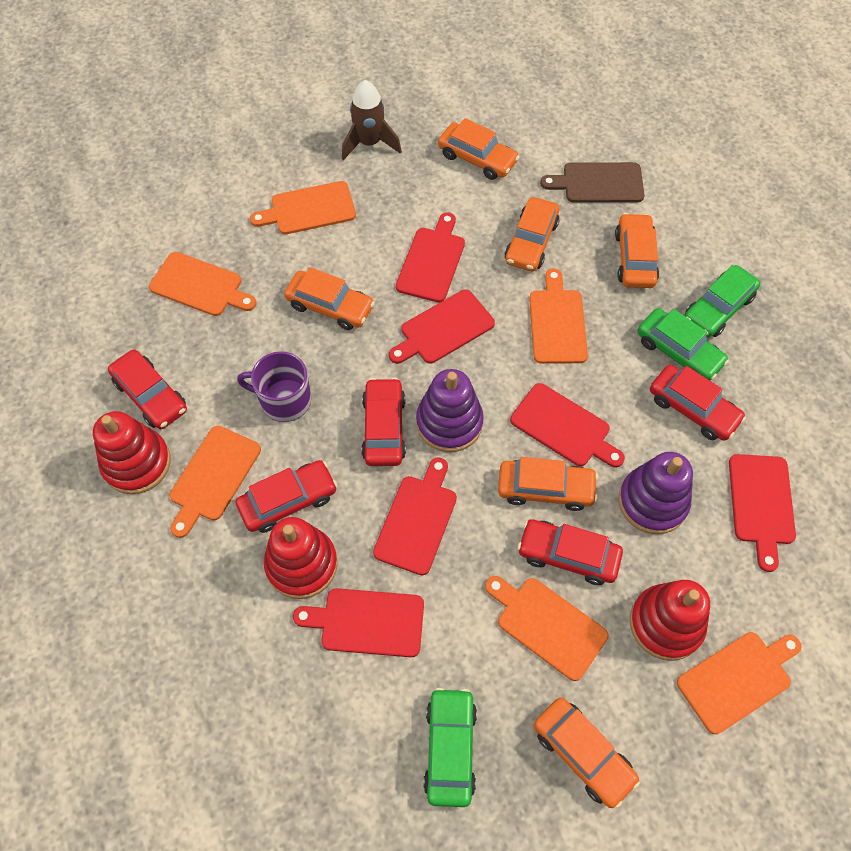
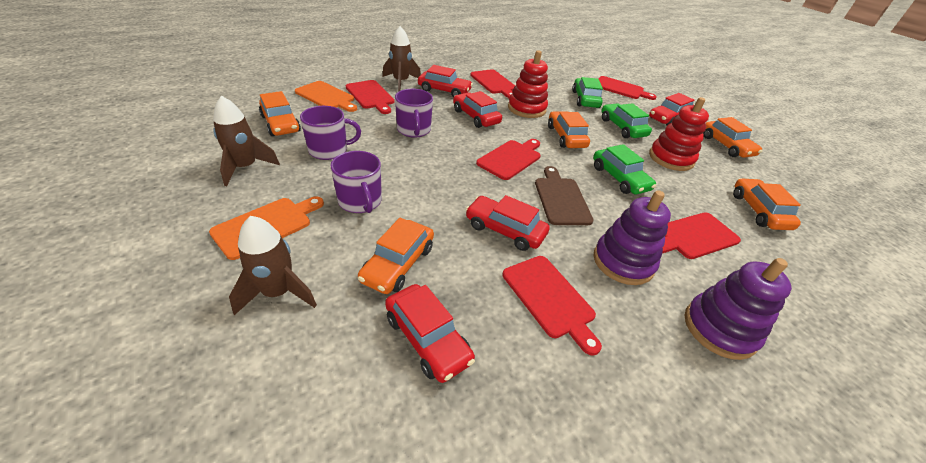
brown rocket: 1 -> 3
orange car: 6 -> 5
orange cutting board: 6 -> 2
purple mug: 1 -> 3
red stacking toy: 3 -> 2

